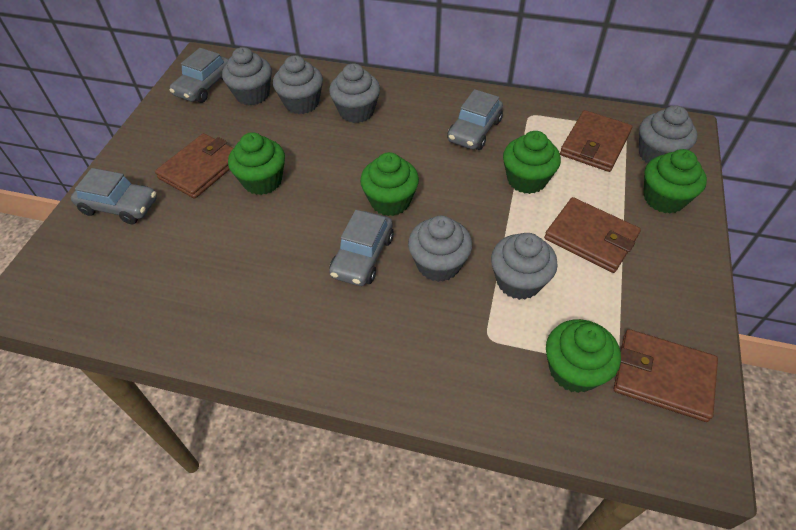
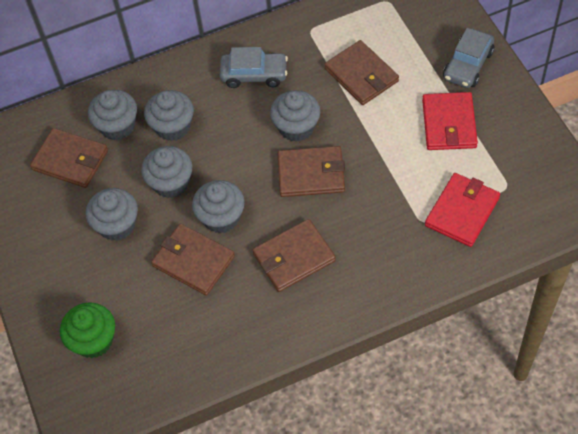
brown wallet: 4 -> 5
green cupcake: 5 -> 1
grey car: 4 -> 2
red wallet: 0 -> 2

